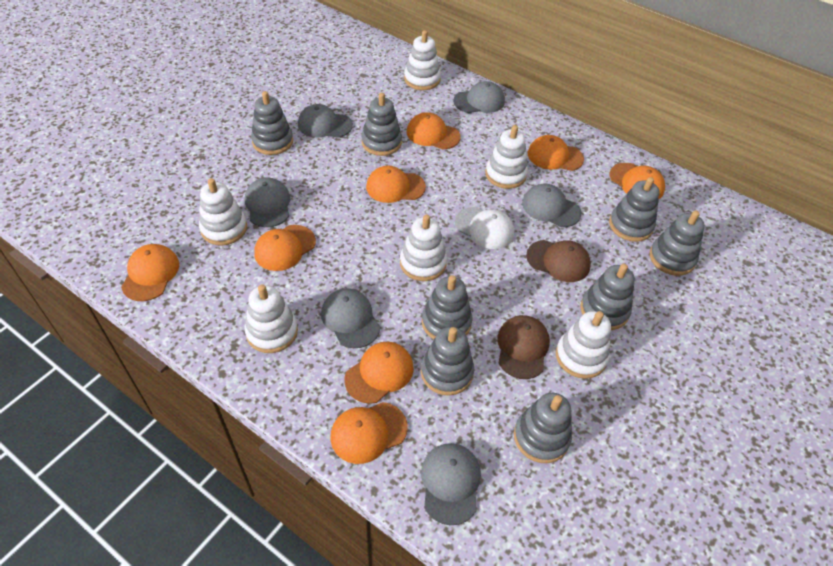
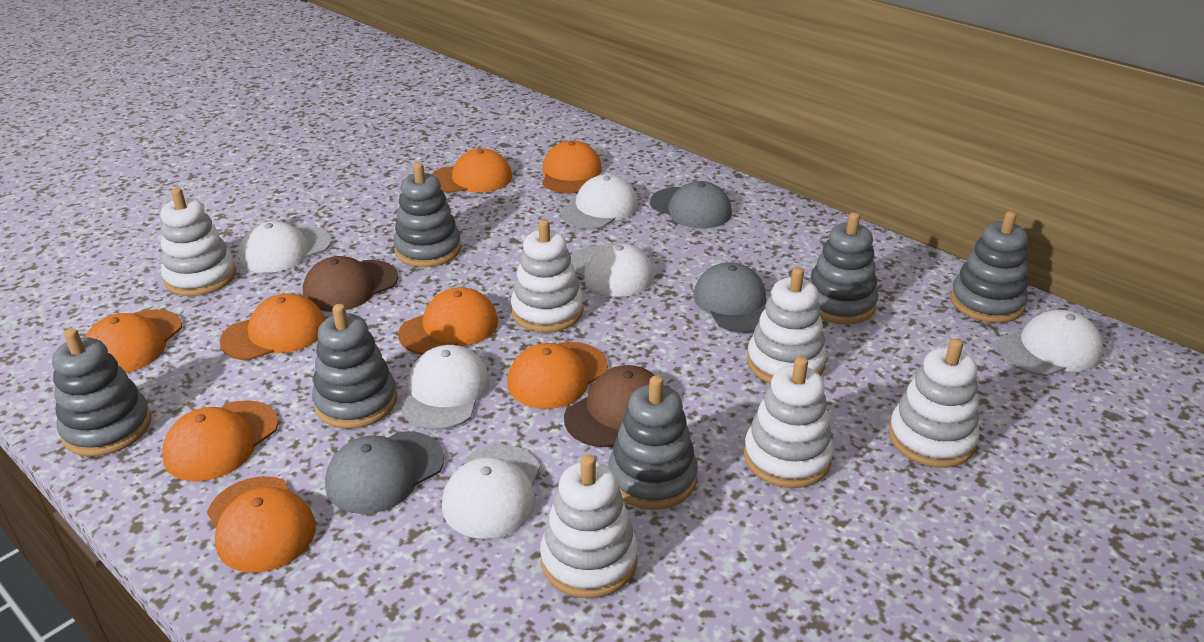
grey cap: 6 -> 3
grey stacking toy: 8 -> 6
white cap: 1 -> 6

